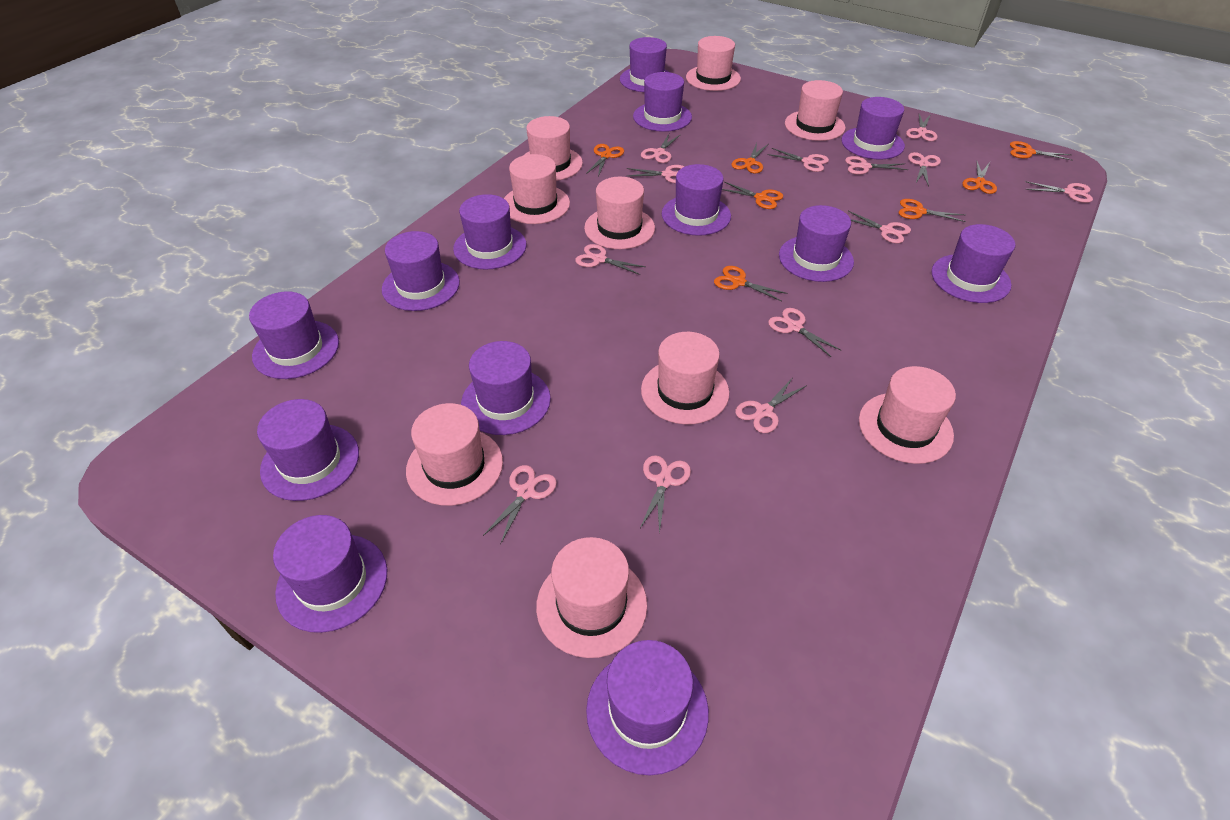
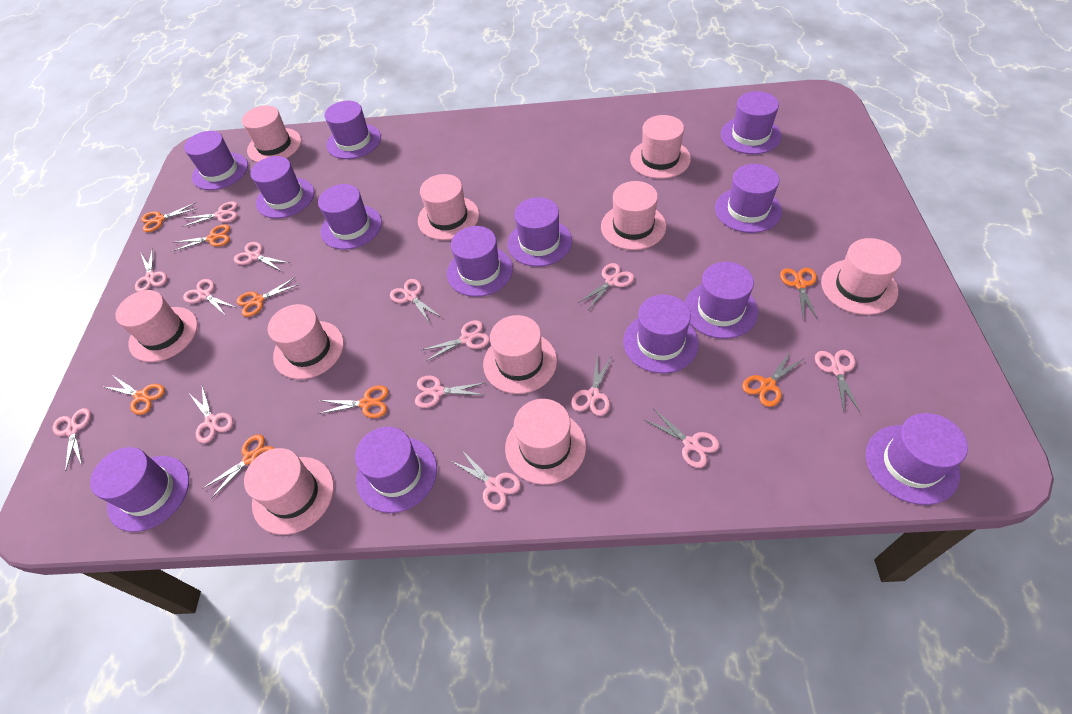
orange scissors: 7 -> 8
pink hat: 9 -> 10
pink scissors: 13 -> 14

